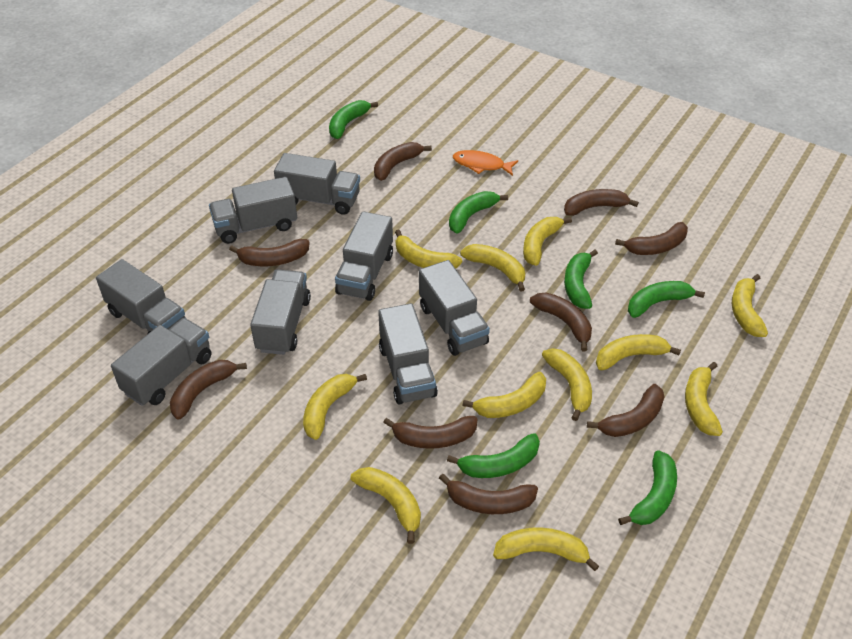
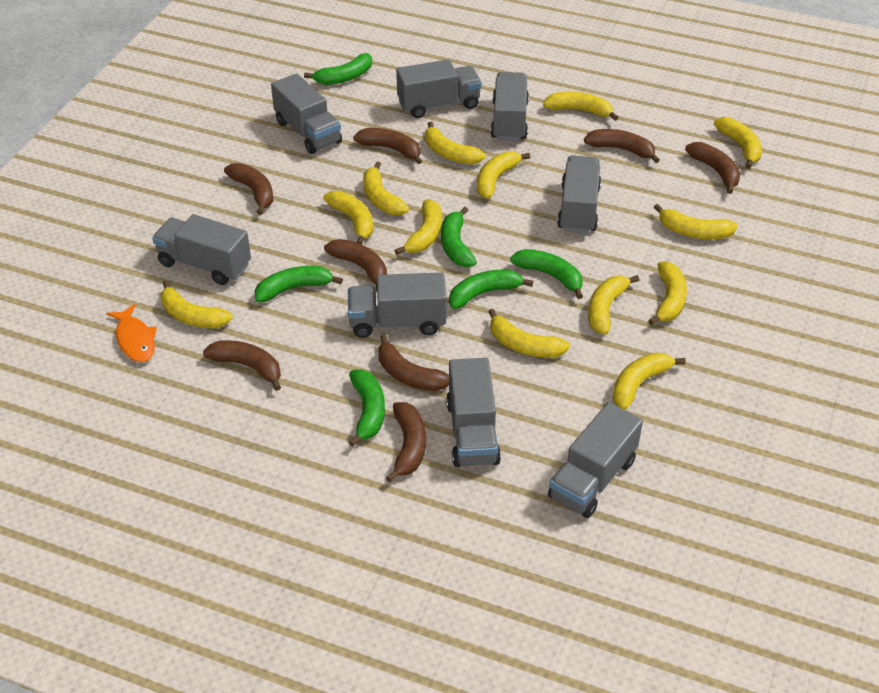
brown banana: 9 -> 8
yellow banana: 11 -> 13

